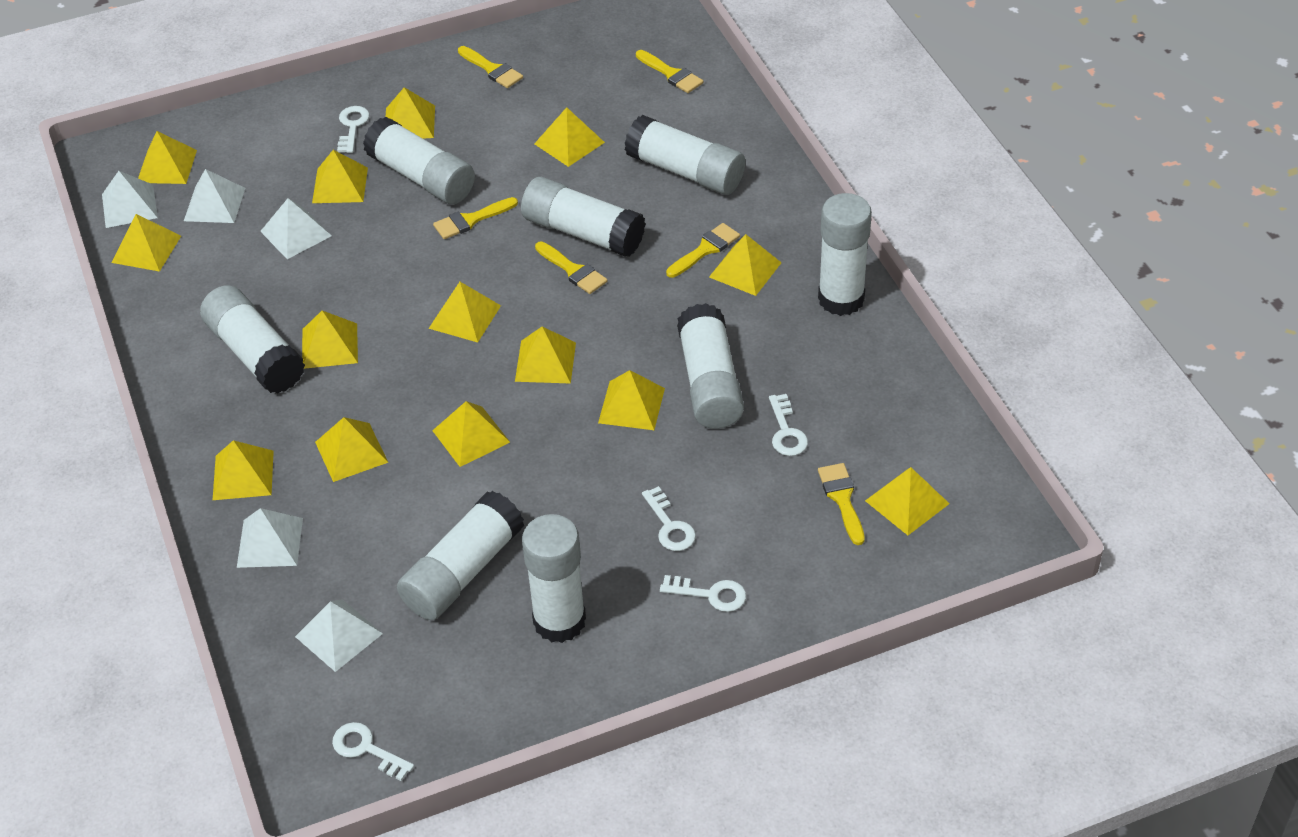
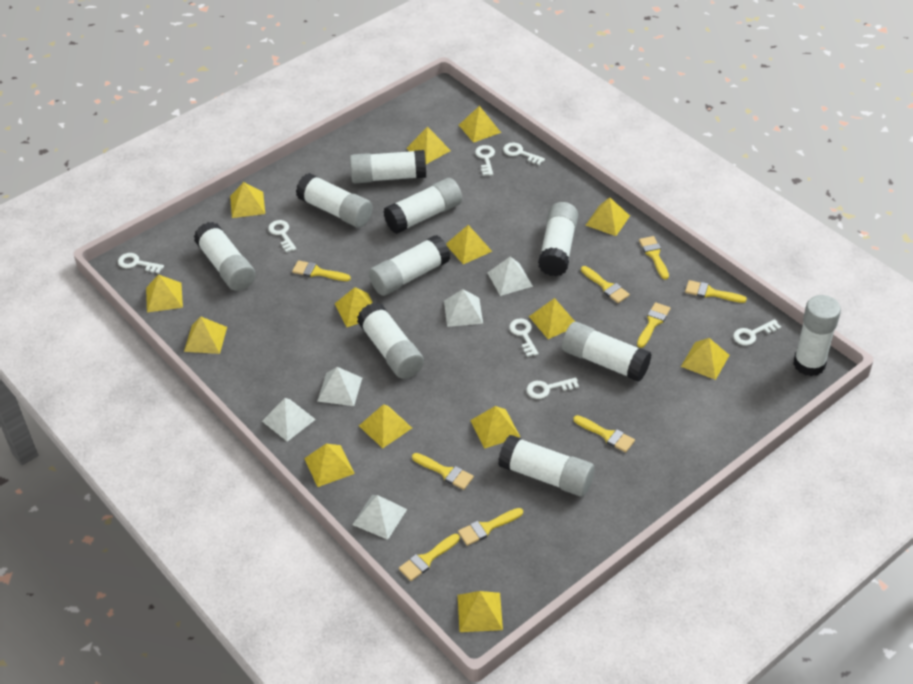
white glue stick: 8 -> 10
white key: 5 -> 7
yellow brush: 6 -> 9

